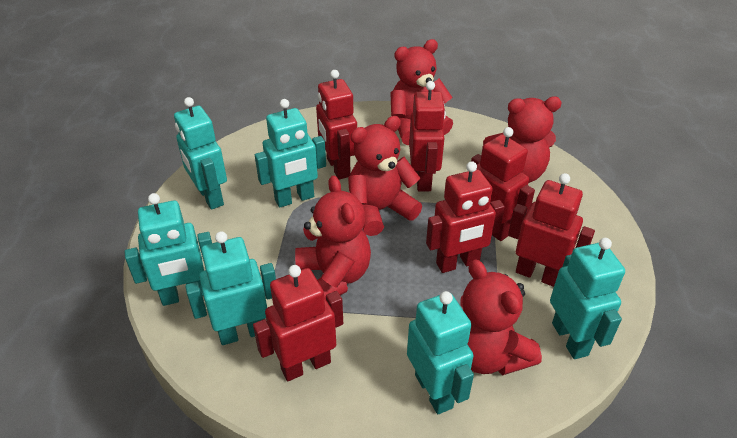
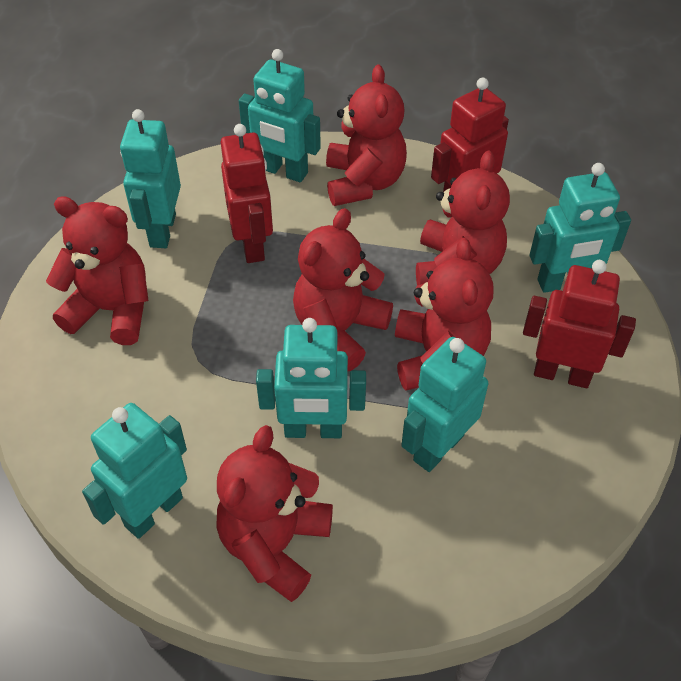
red robot: 6 -> 3
red teddy bear: 5 -> 6

